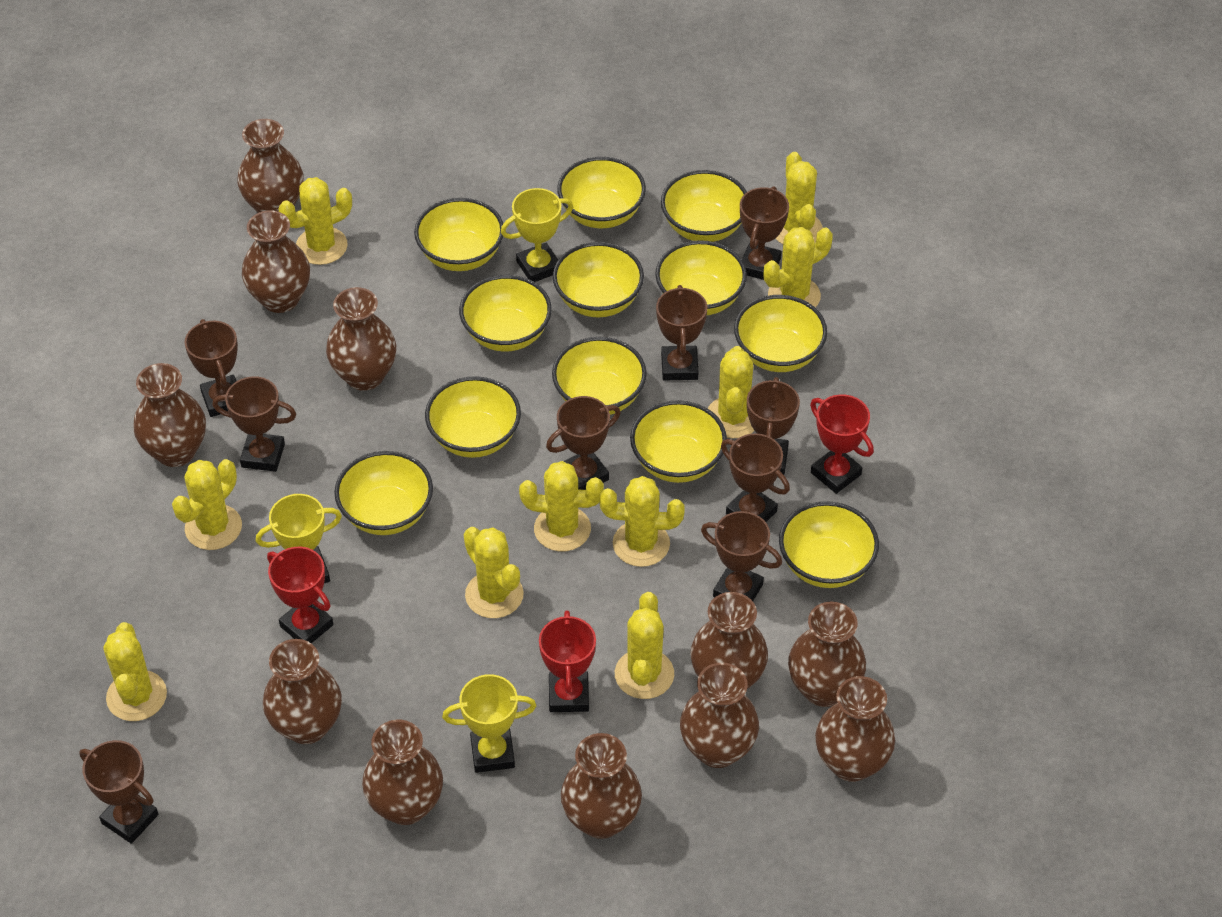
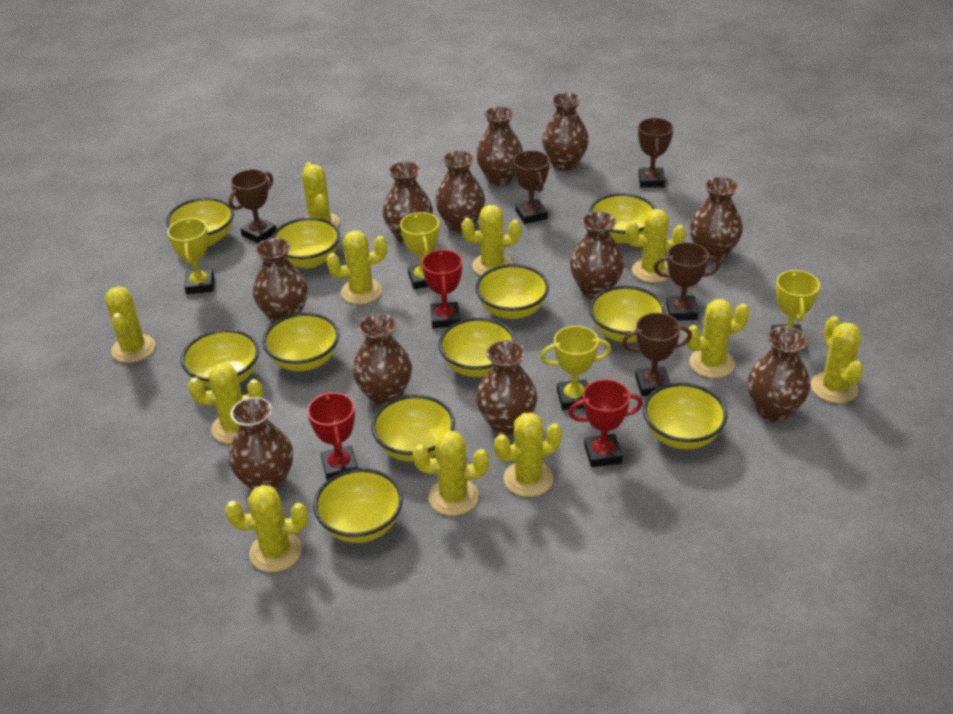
brown trophy: 9 -> 5
yellow bowl: 12 -> 11
yellow cactus: 10 -> 11
yellow trophy: 3 -> 4

